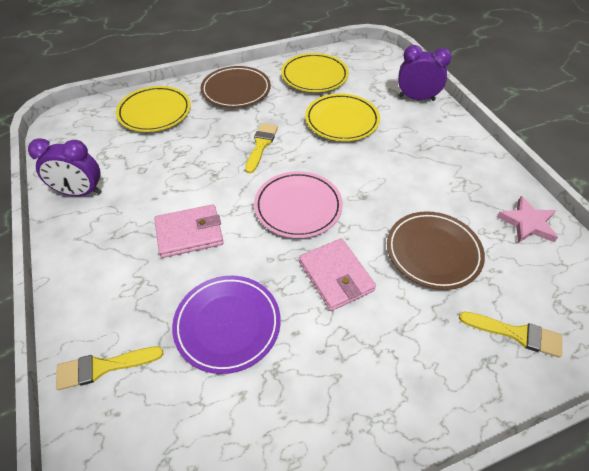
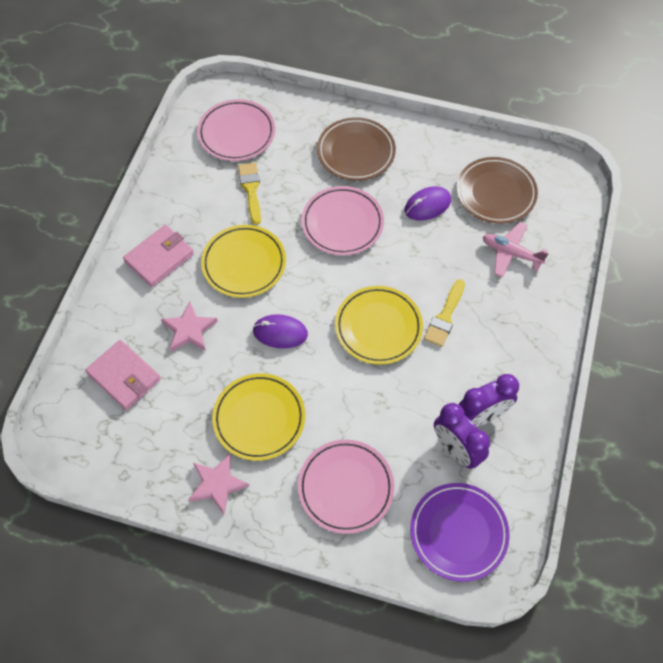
pink plane: 0 -> 1
pink plate: 1 -> 3
pink star: 1 -> 2
purple mouse: 0 -> 2
yellow brush: 3 -> 2

